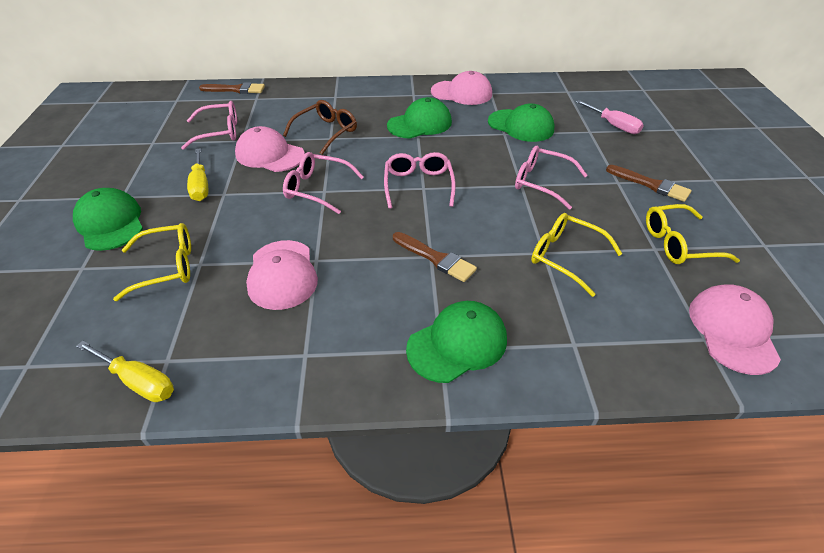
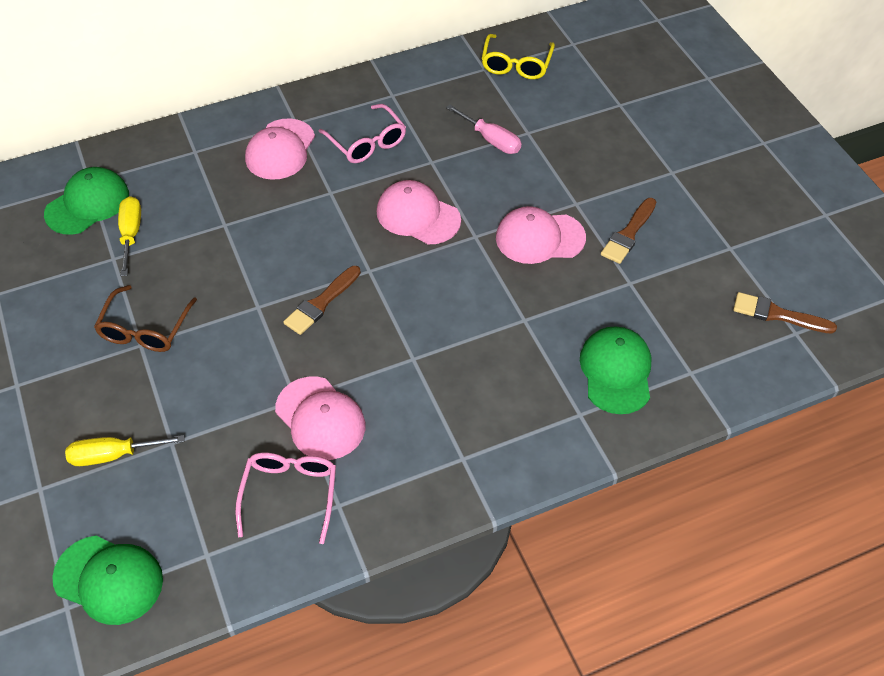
green cap: 4 -> 3
pink glasses: 4 -> 2
yellow glasses: 3 -> 1

